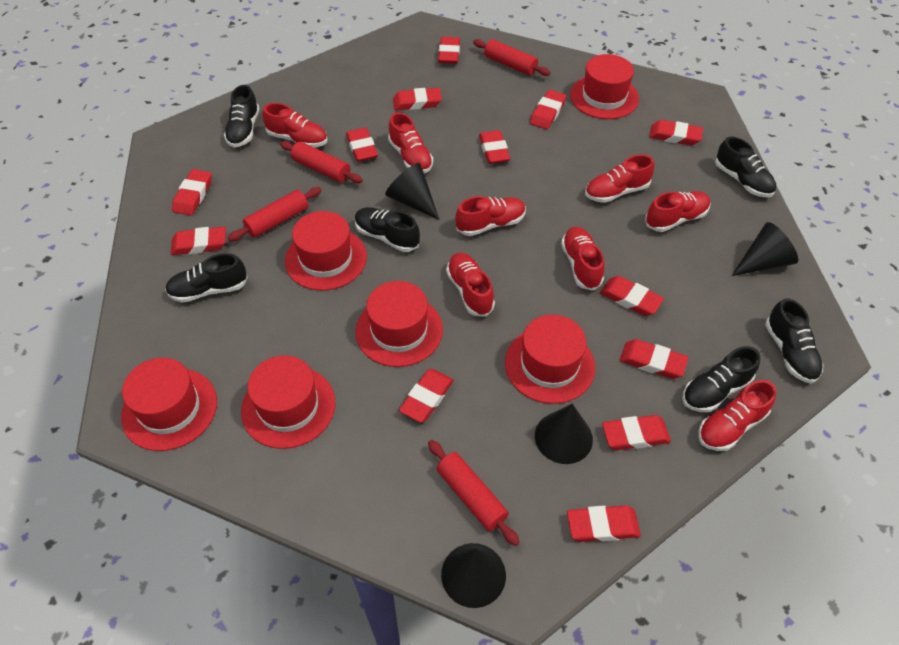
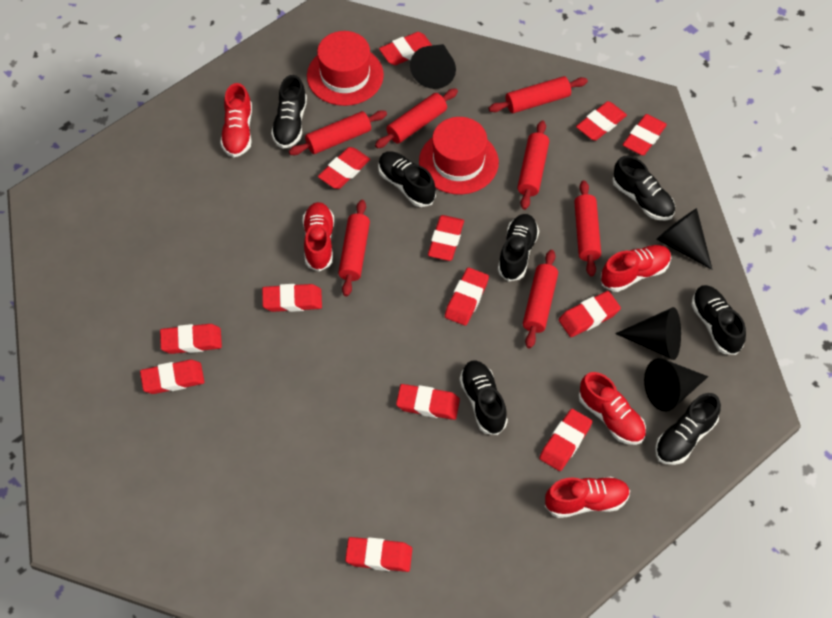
black shoe: 6 -> 7
red hat: 6 -> 2
red rolling pin: 4 -> 7
red shoe: 8 -> 5

